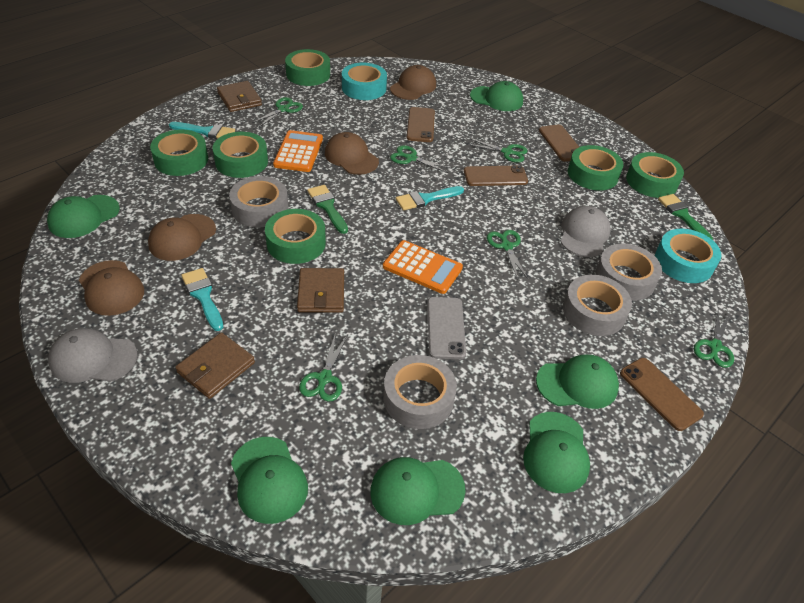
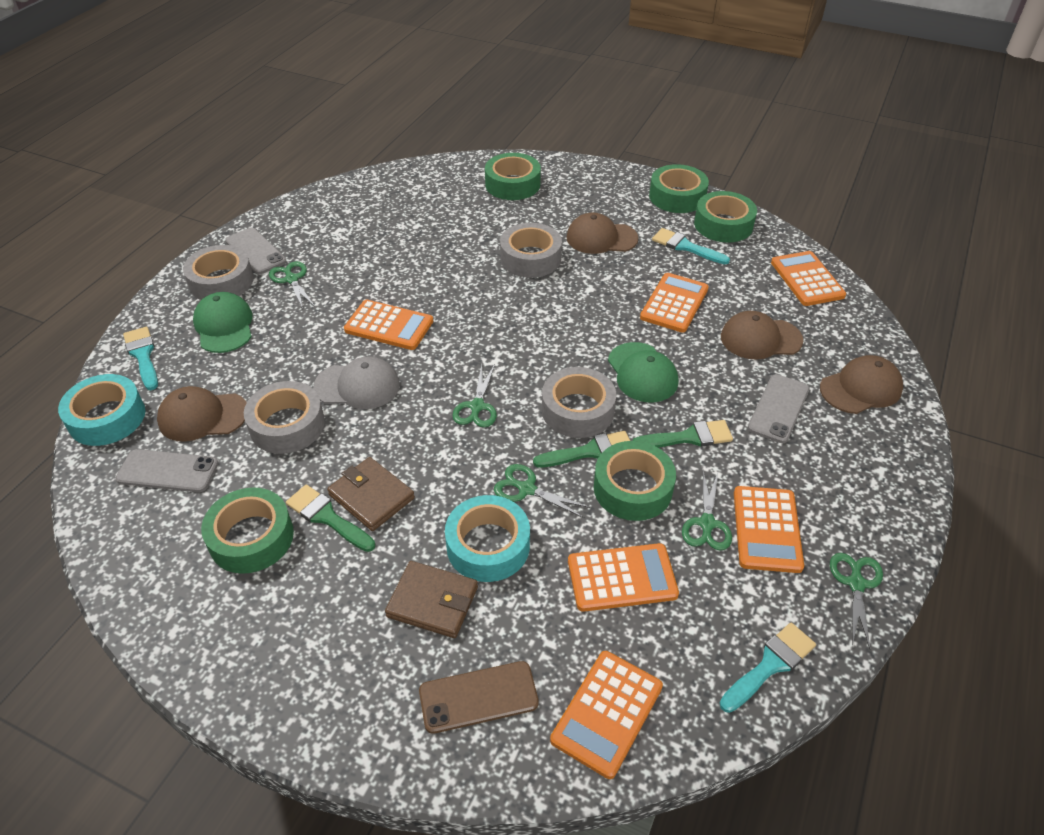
brown phone: 4 -> 1
brown wallet: 3 -> 2
green brush: 2 -> 3
green cap: 6 -> 2
green scissors: 6 -> 5
green tape: 6 -> 5
grey cap: 2 -> 1
grey phone: 1 -> 3
orange calculator: 2 -> 6

